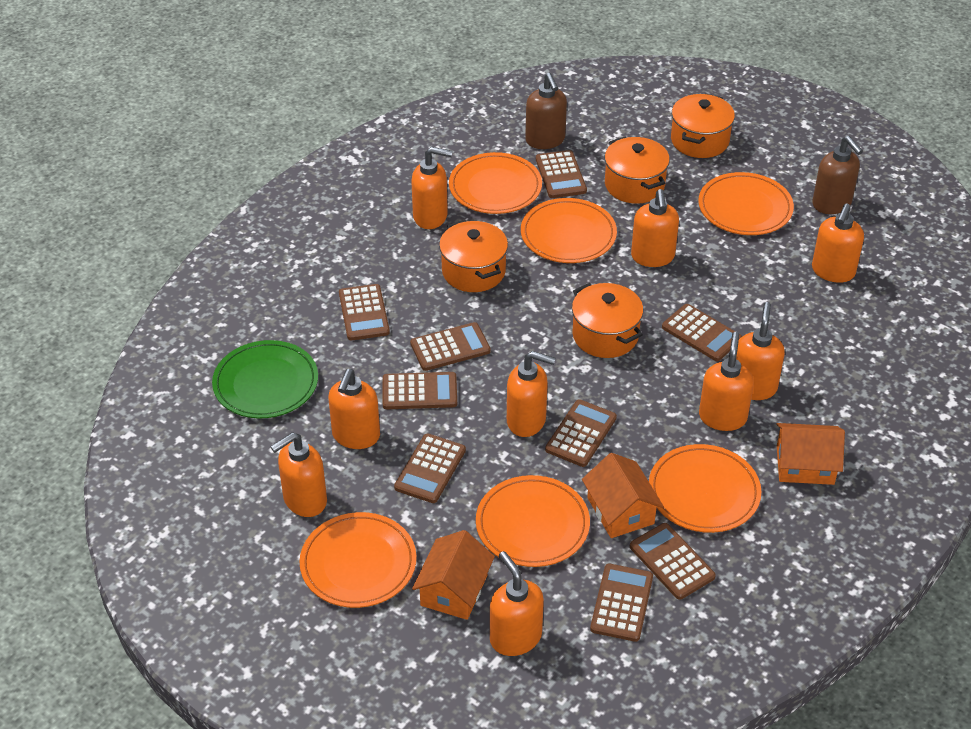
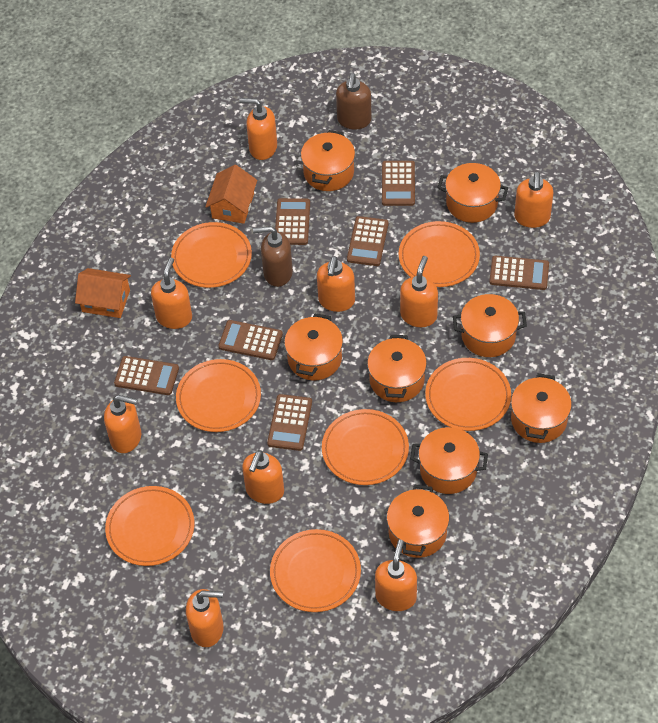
brown calculator: 9 -> 7
green plate: 1 -> 0
orange house: 3 -> 2
orange plate: 6 -> 7
orange pot: 4 -> 8

